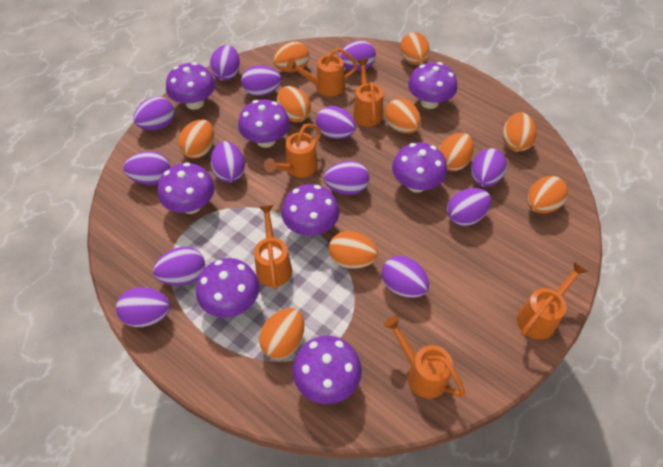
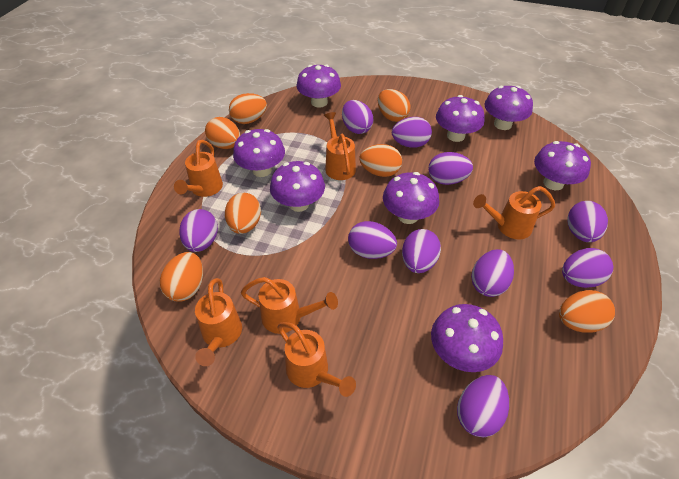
orange egg: 10 -> 7
purple egg: 13 -> 10

